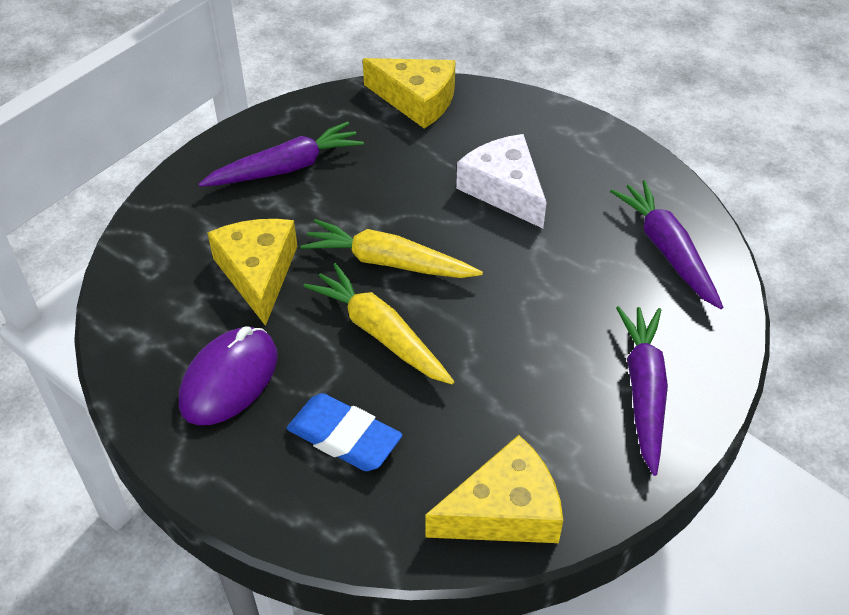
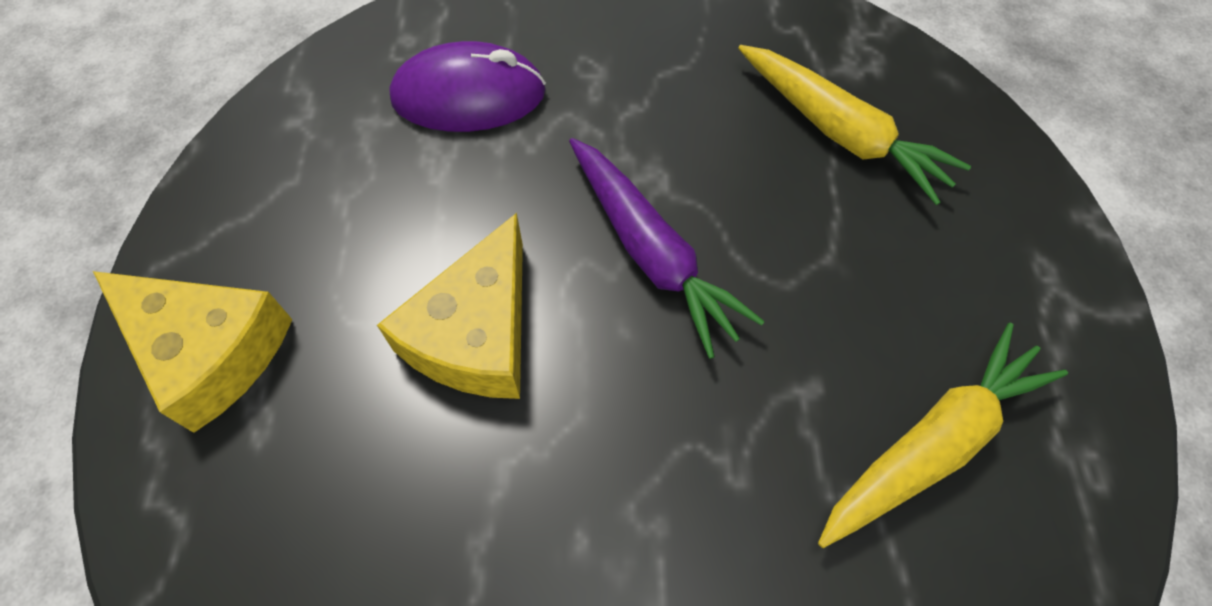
blue eraser: 1 -> 0
purple carrot: 3 -> 1
white cheese: 1 -> 0
yellow cheese: 3 -> 2

